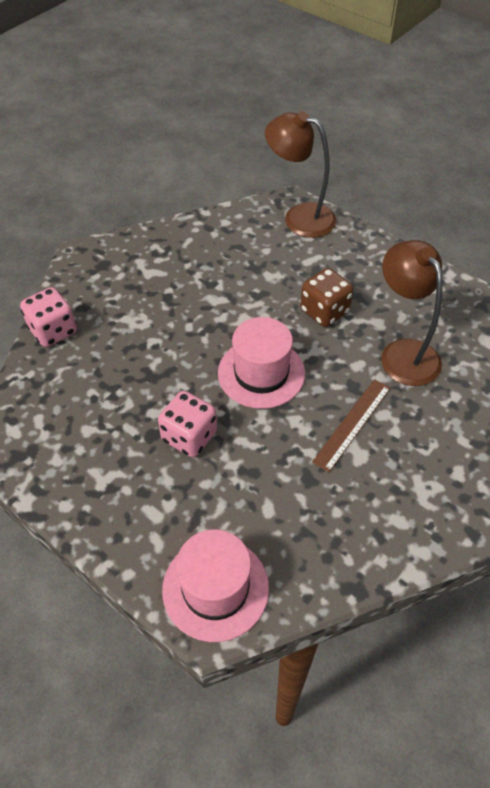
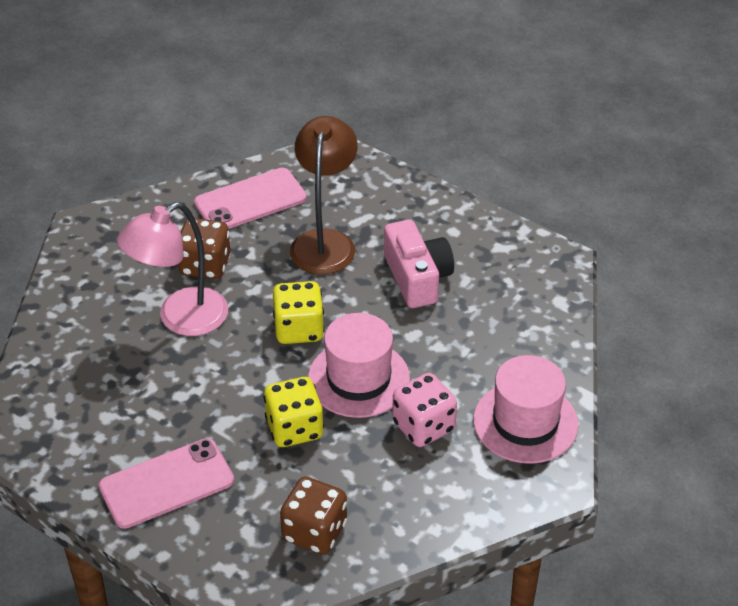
brown dice: 1 -> 2
brown lamp: 2 -> 1
brown ruler: 1 -> 0
pink camera: 0 -> 1
pink dice: 2 -> 1
pink lamp: 0 -> 1
pink phone: 0 -> 2
yellow dice: 0 -> 2

